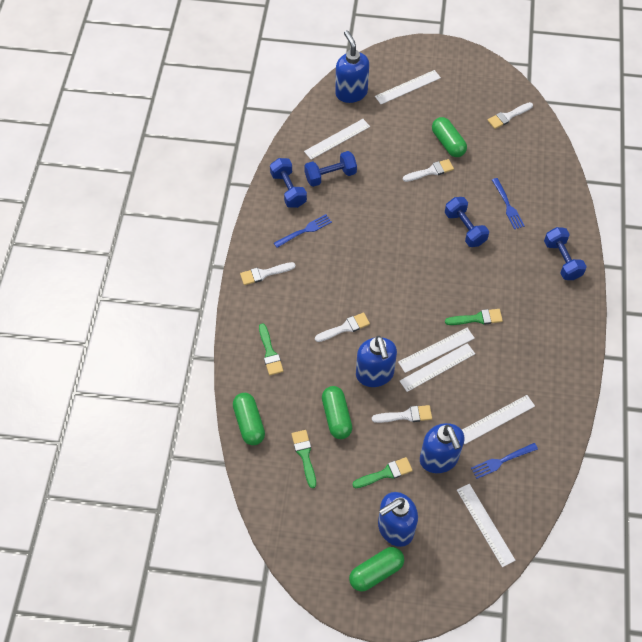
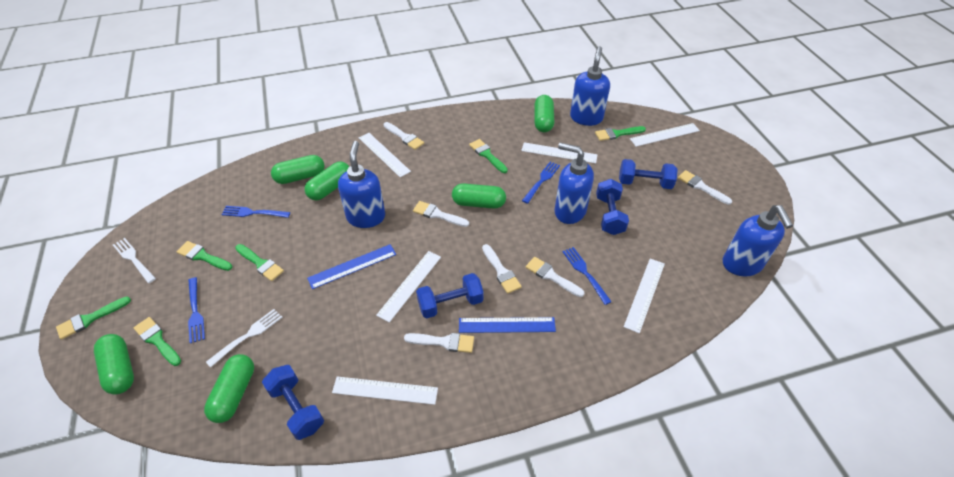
blue fork: 3 -> 4
blue ruler: 0 -> 2
green brush: 4 -> 6
green capsule: 4 -> 6
white brush: 5 -> 6
white fork: 0 -> 2

